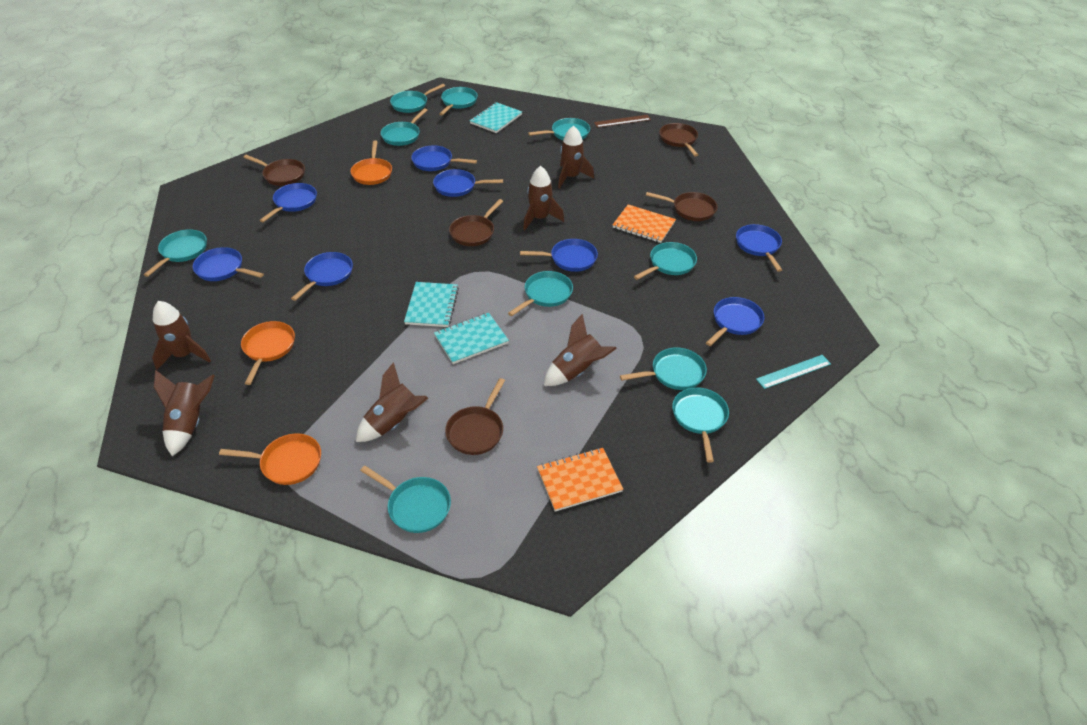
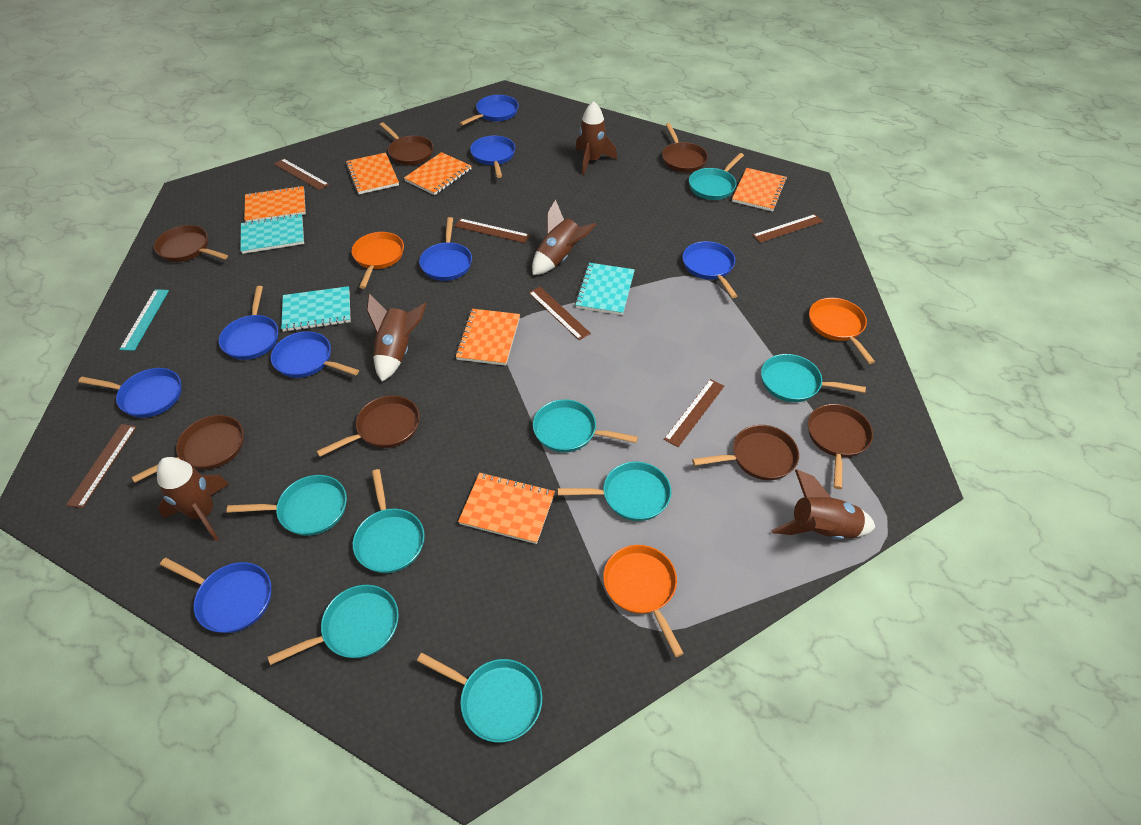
brown pan: 5 -> 7
brown rocket: 6 -> 5
brown ruler: 1 -> 6
orange notebook: 2 -> 6
turquoise pan: 10 -> 8

